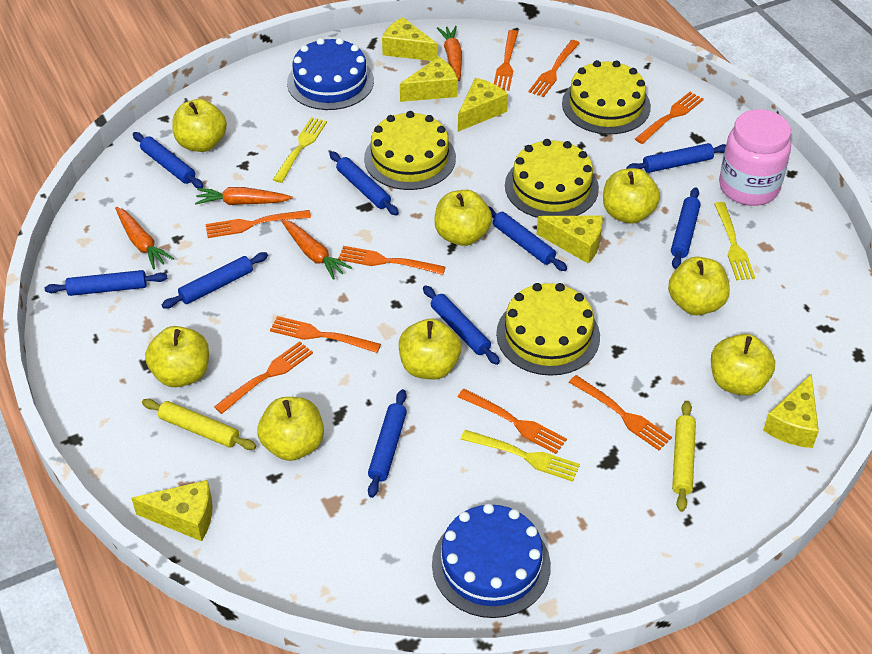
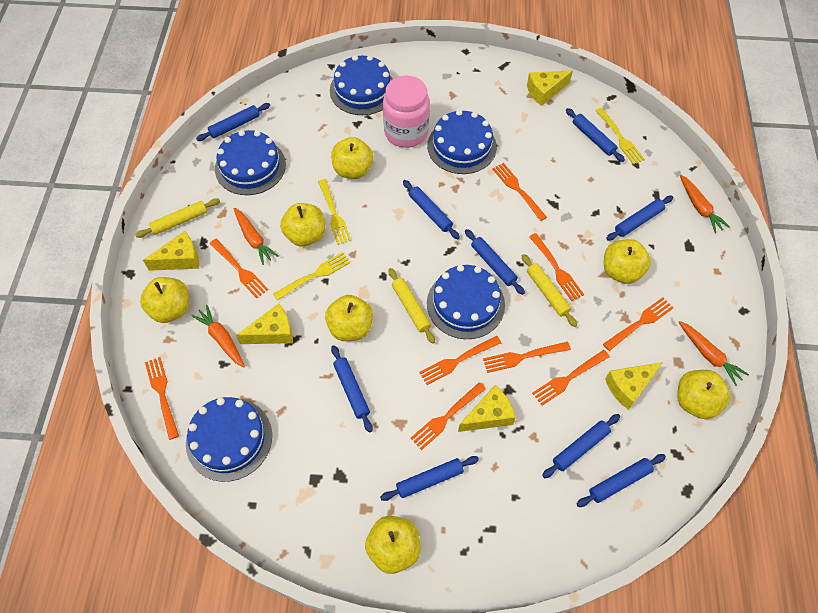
blue cake: 2 -> 5
yellow apple: 8 -> 7
yellow cake: 4 -> 0
yellow cheese: 6 -> 5
yellow rolling pin: 2 -> 3

